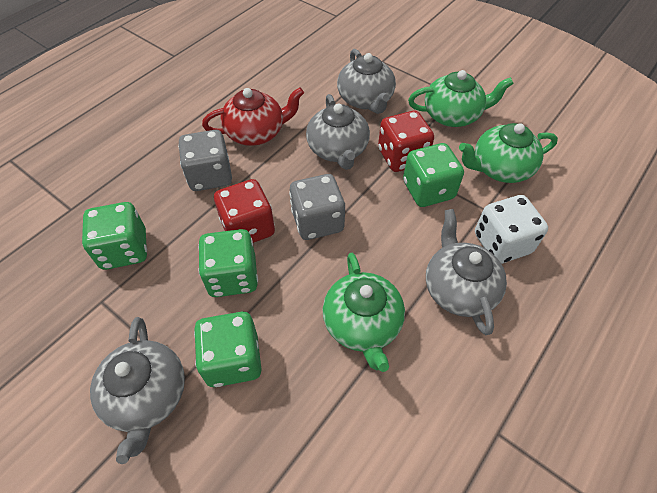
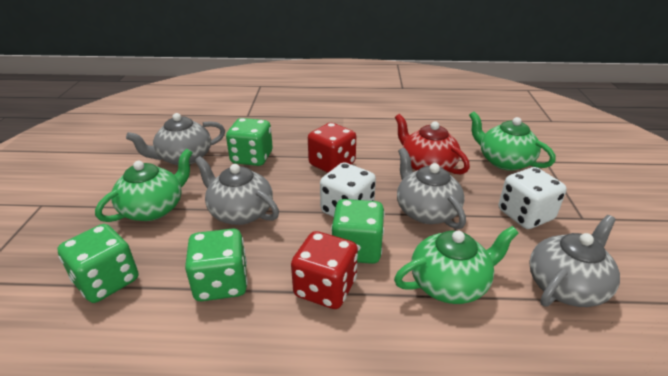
grey dice: 2 -> 0
white dice: 1 -> 2

